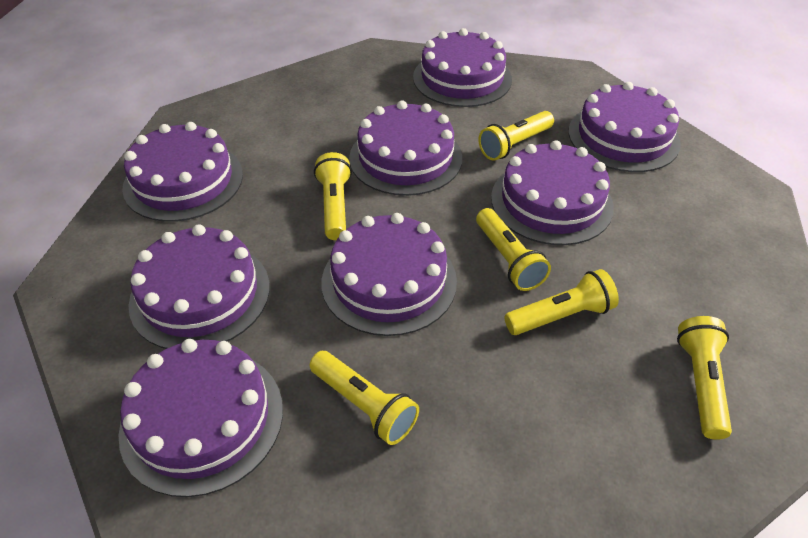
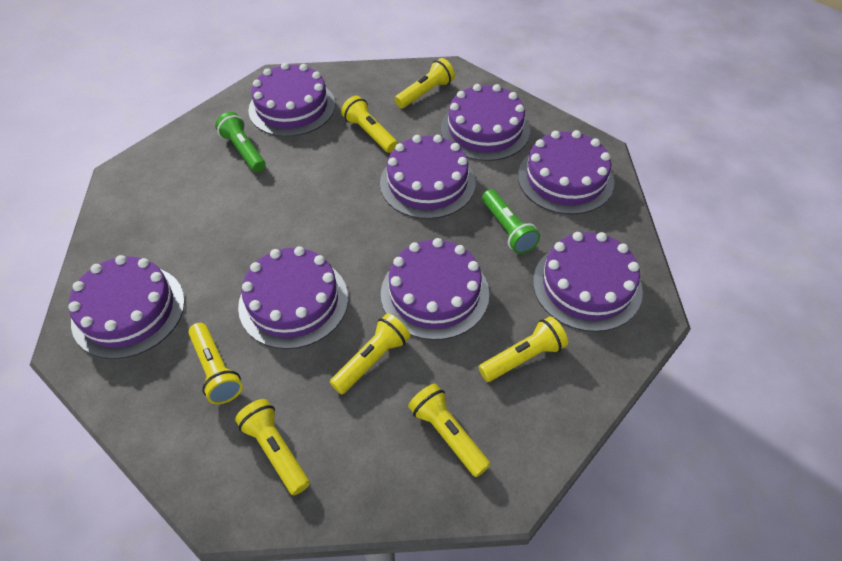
green flashlight: 0 -> 2
yellow flashlight: 6 -> 7

